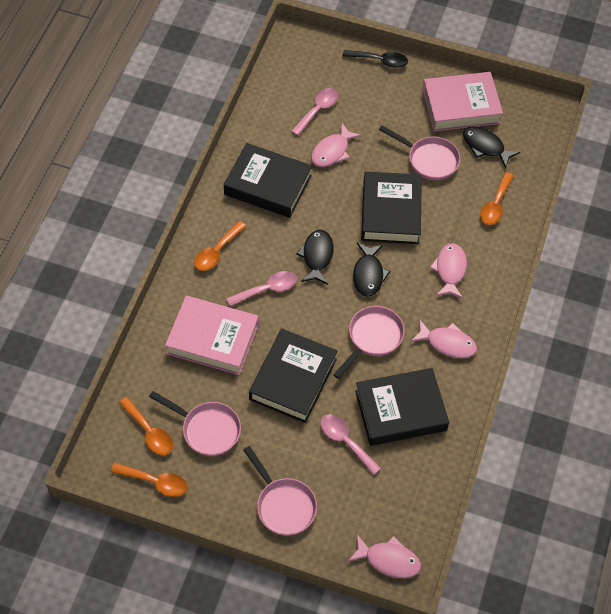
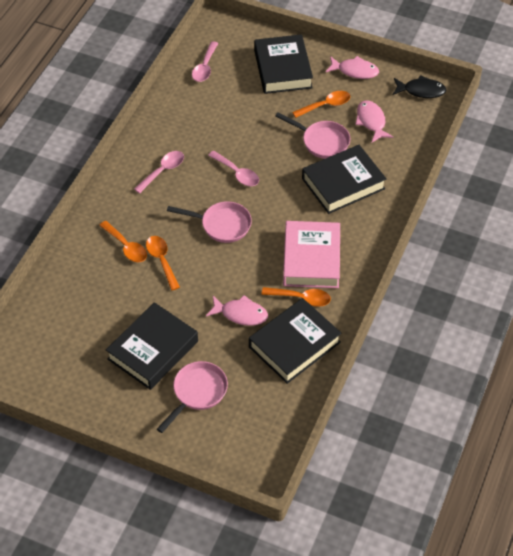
black fish: 3 -> 1
black spoon: 1 -> 0
pink book: 2 -> 1
pink fish: 4 -> 3
pink pan: 4 -> 3

